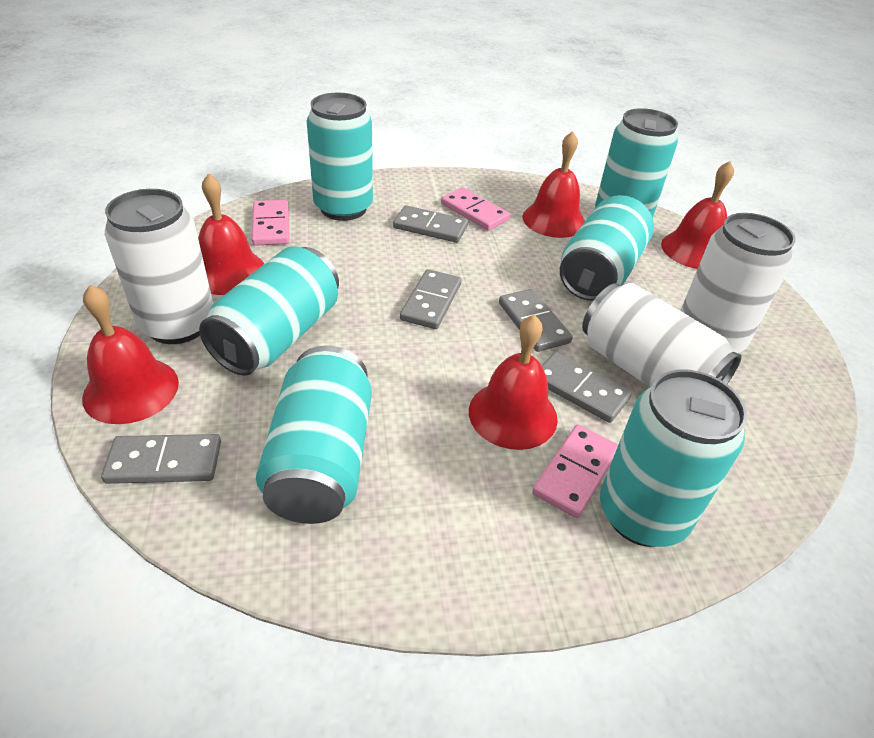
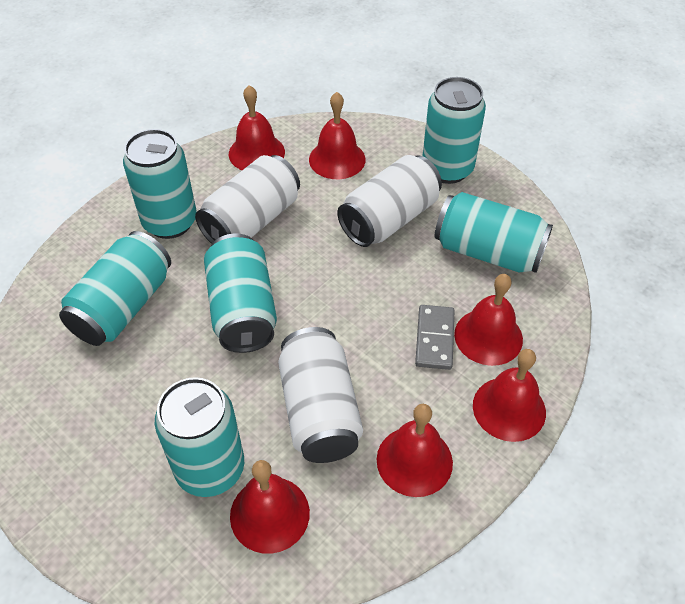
grey domino: 5 -> 1
pink domino: 3 -> 0
red bell: 5 -> 6

